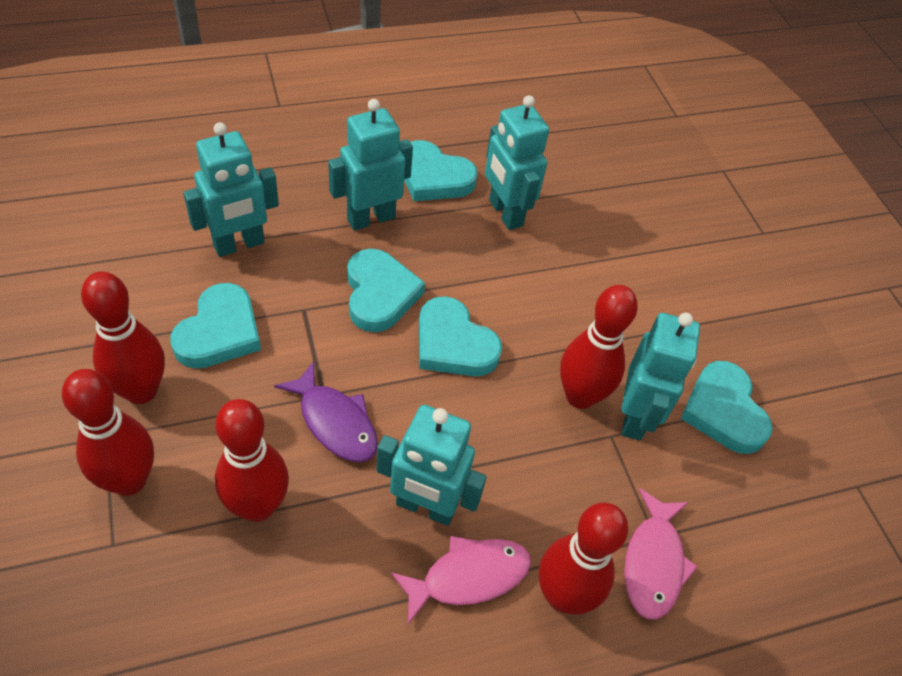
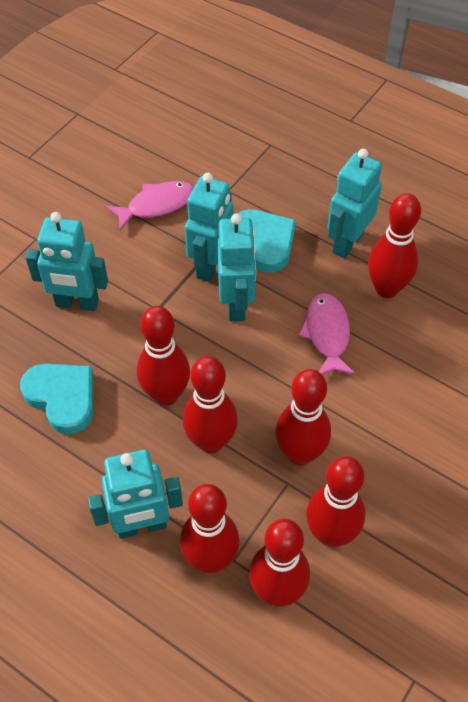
purple fish: 1 -> 0
red bowling pin: 5 -> 7
turquoise heart: 5 -> 2

